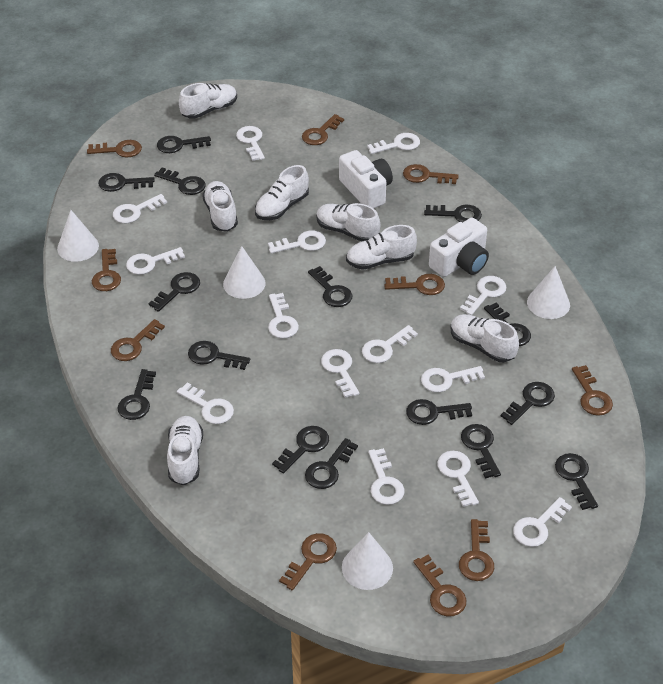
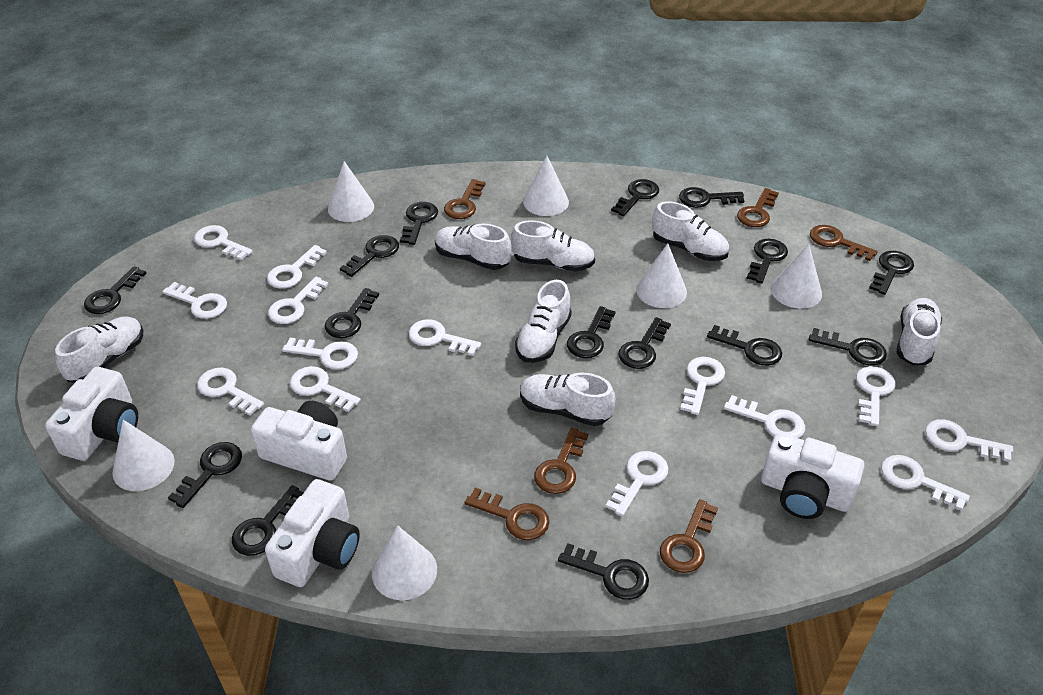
brown key: 10 -> 6
white camera: 2 -> 4
white cone: 4 -> 6

